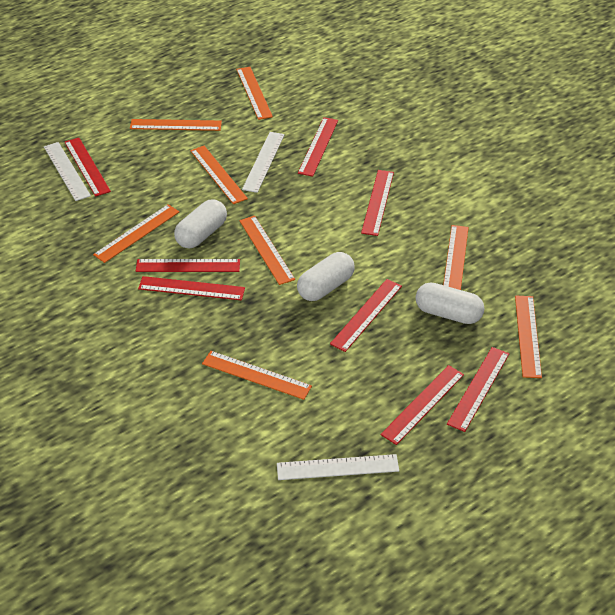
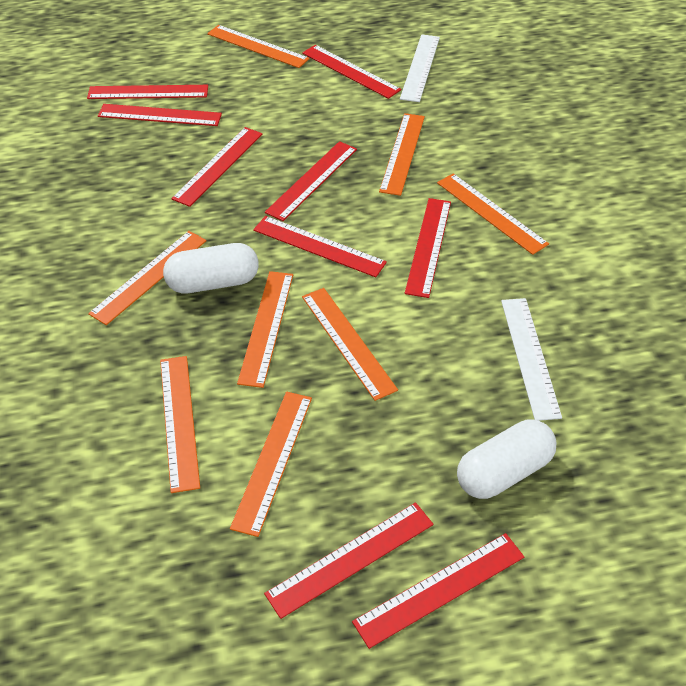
red ruler: 8 -> 9
white capsule: 3 -> 2
white ruler: 3 -> 2

